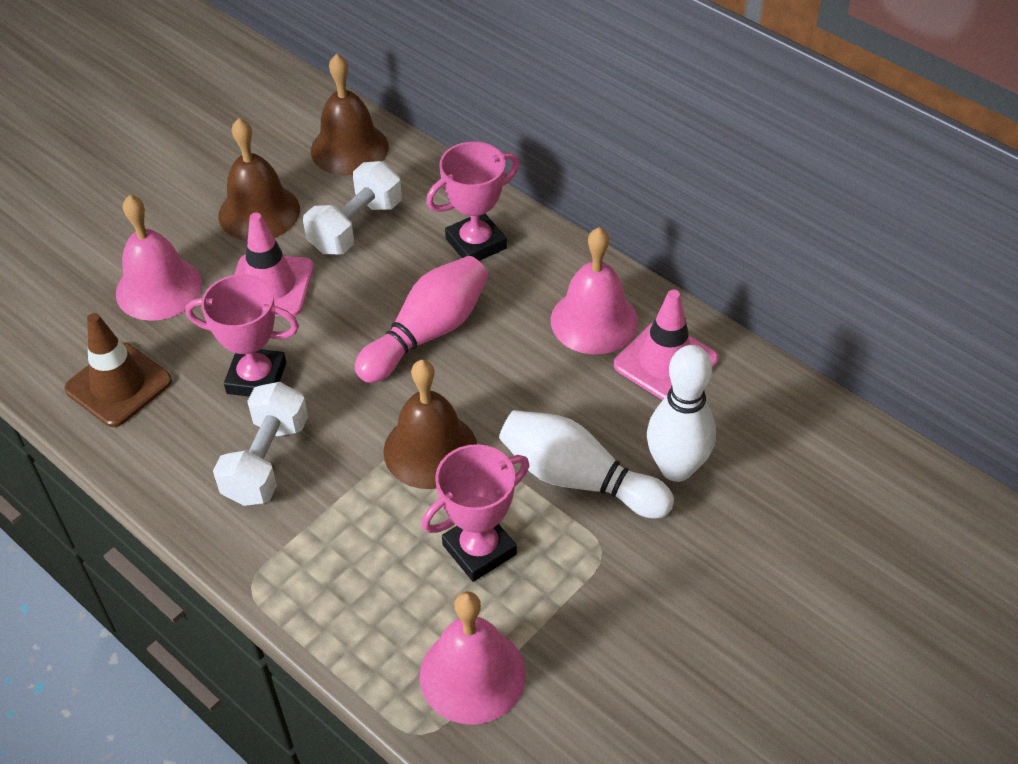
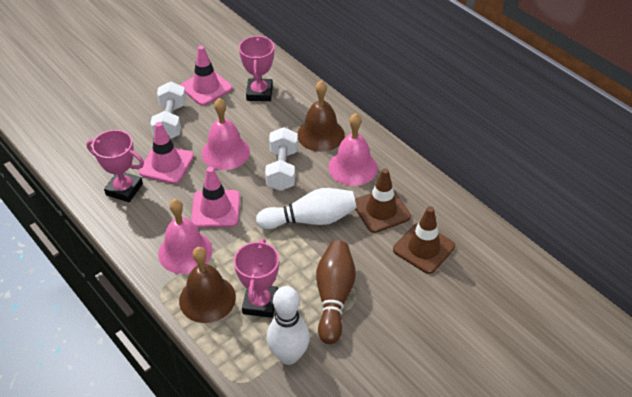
brown bell: 3 -> 2
brown bowling pin: 0 -> 1
brown traffic cone: 1 -> 2
pink bowling pin: 1 -> 0
pink traffic cone: 2 -> 3

